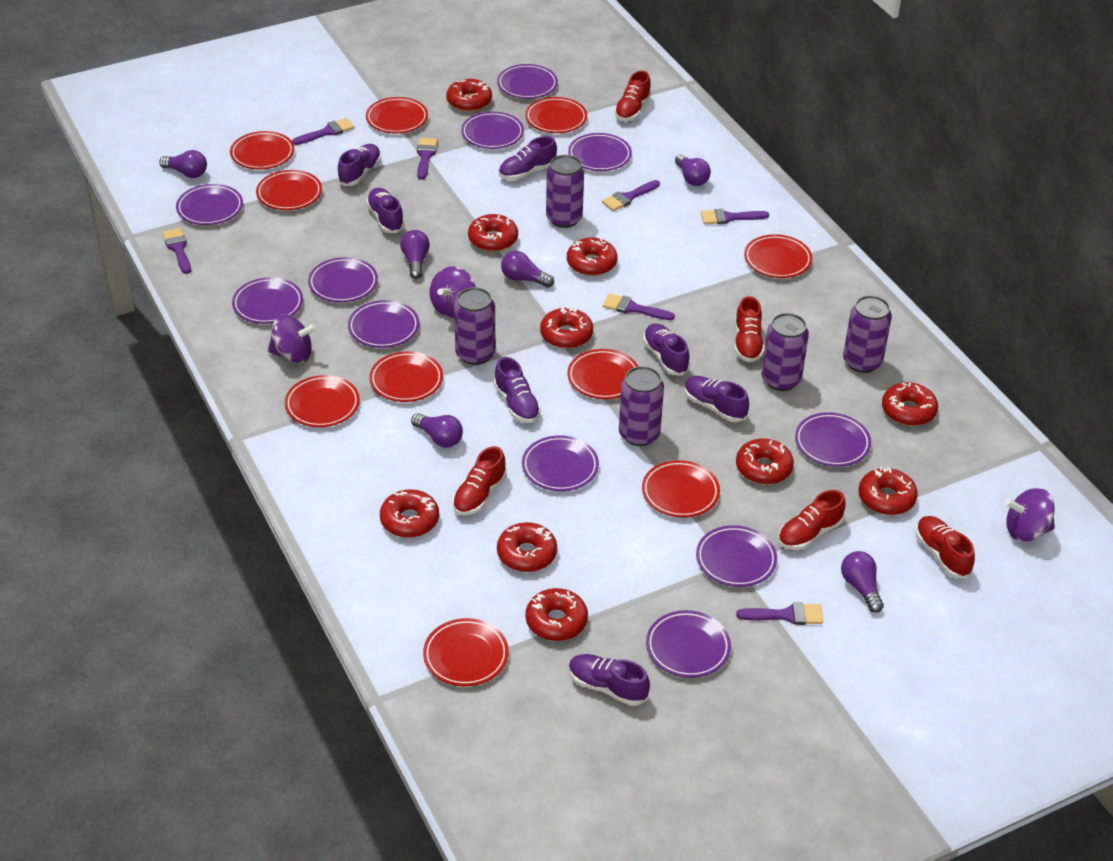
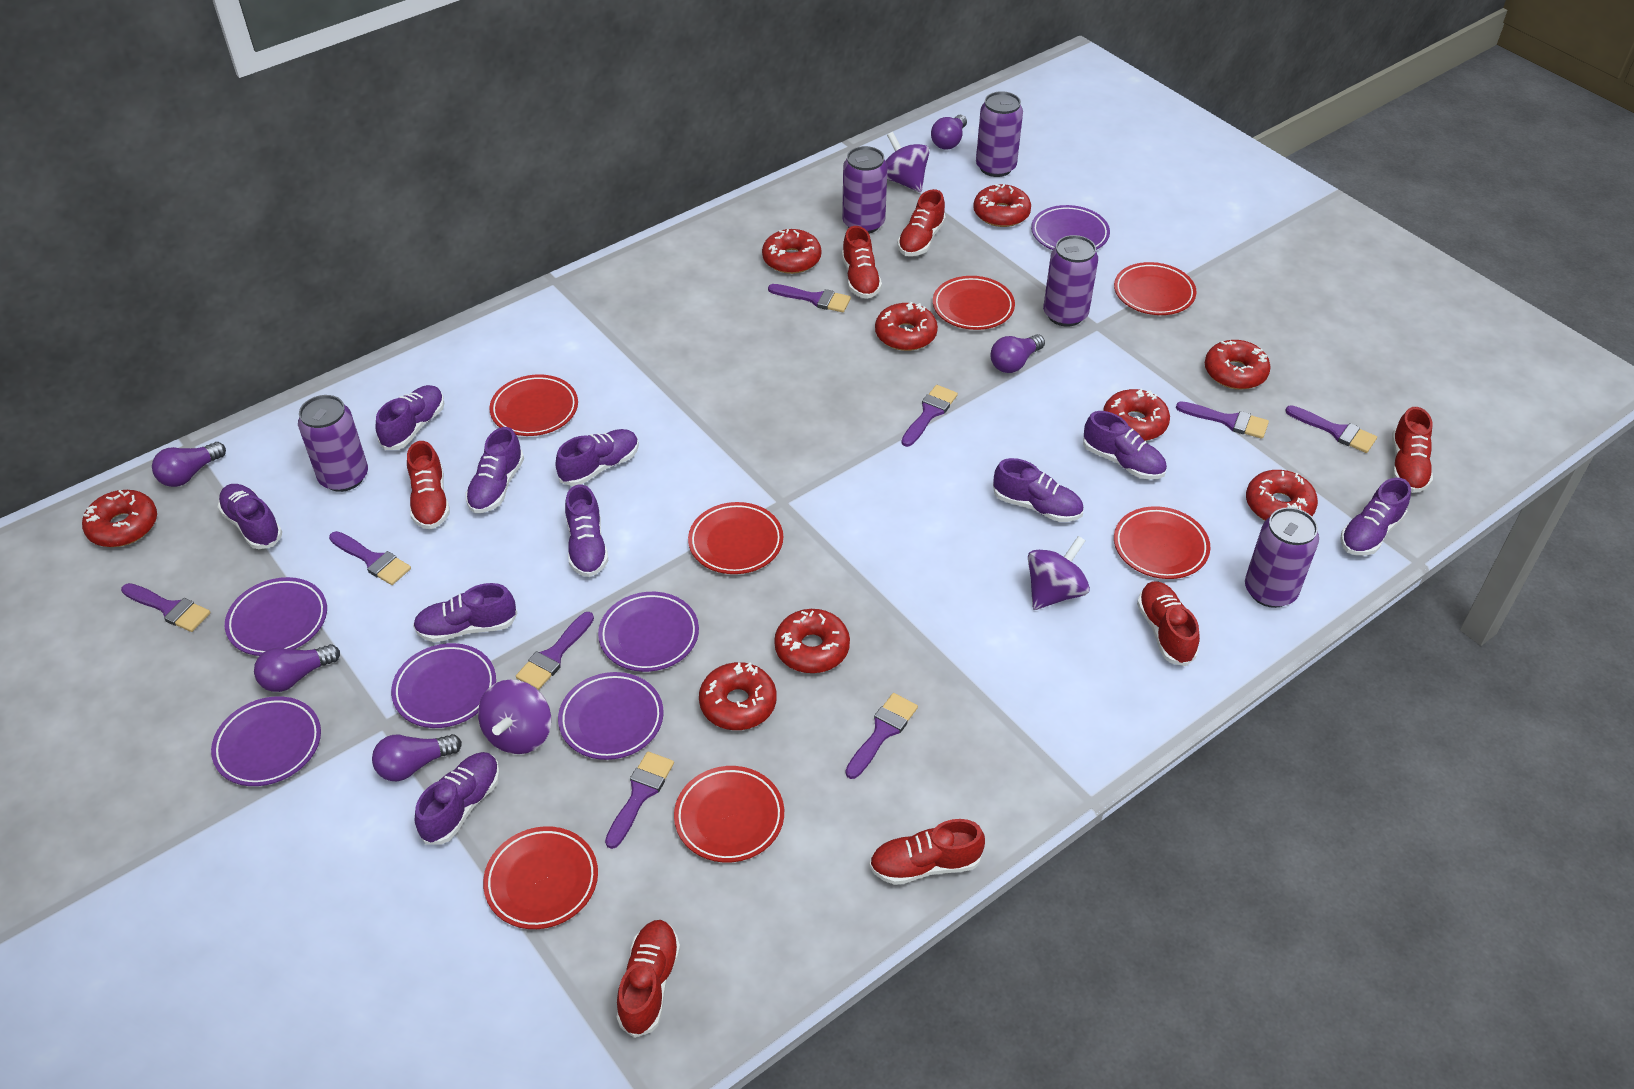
purple brush: 7 -> 9
purple light bulb: 6 -> 5
purple plate: 11 -> 6
purple shoe: 7 -> 10
red donut: 10 -> 9
red plate: 10 -> 7
red shoe: 5 -> 7

